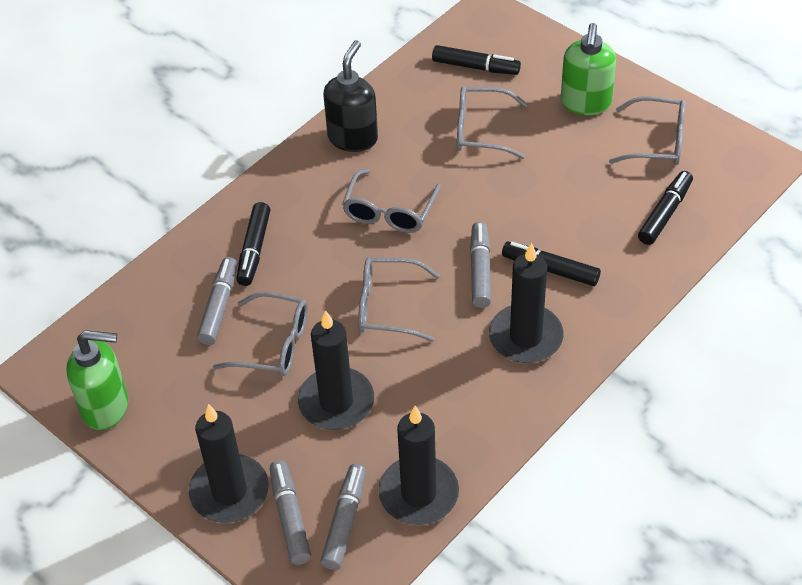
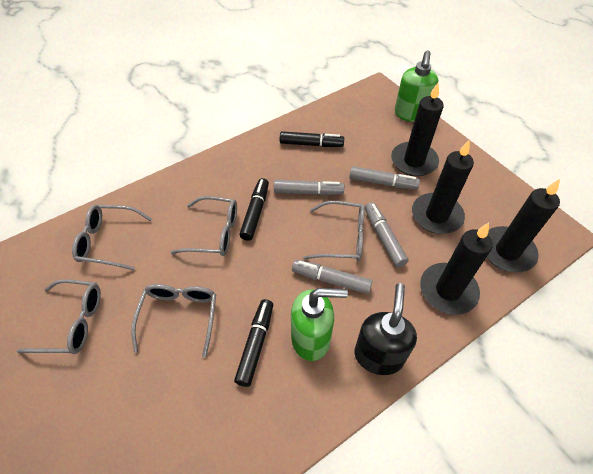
black marker: 4 -> 3

